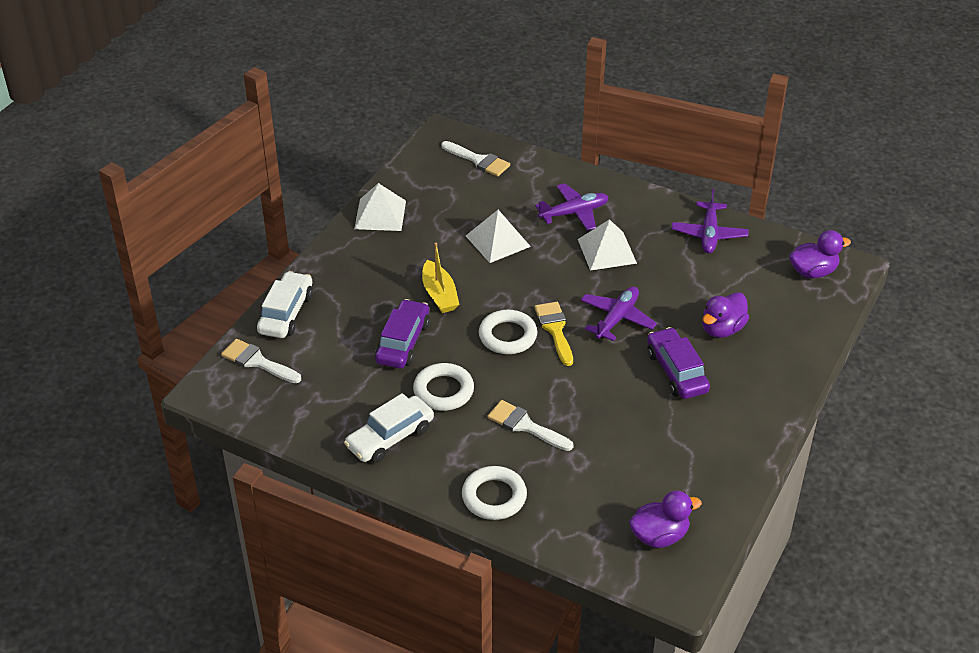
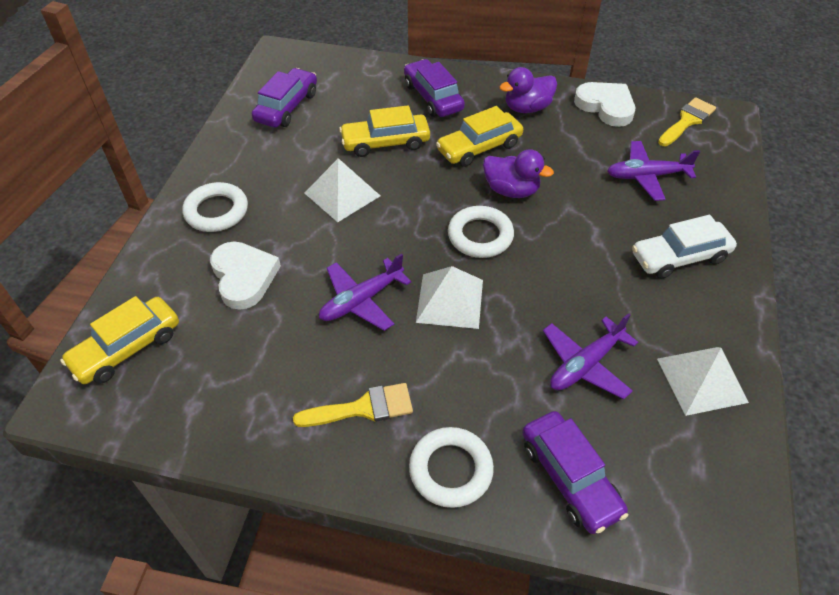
purple car: 2 -> 3
purple duck: 3 -> 2
white brush: 3 -> 0
white car: 2 -> 1
white heart: 0 -> 2
yellow boat: 1 -> 0
yellow brush: 1 -> 2
yellow car: 0 -> 3

